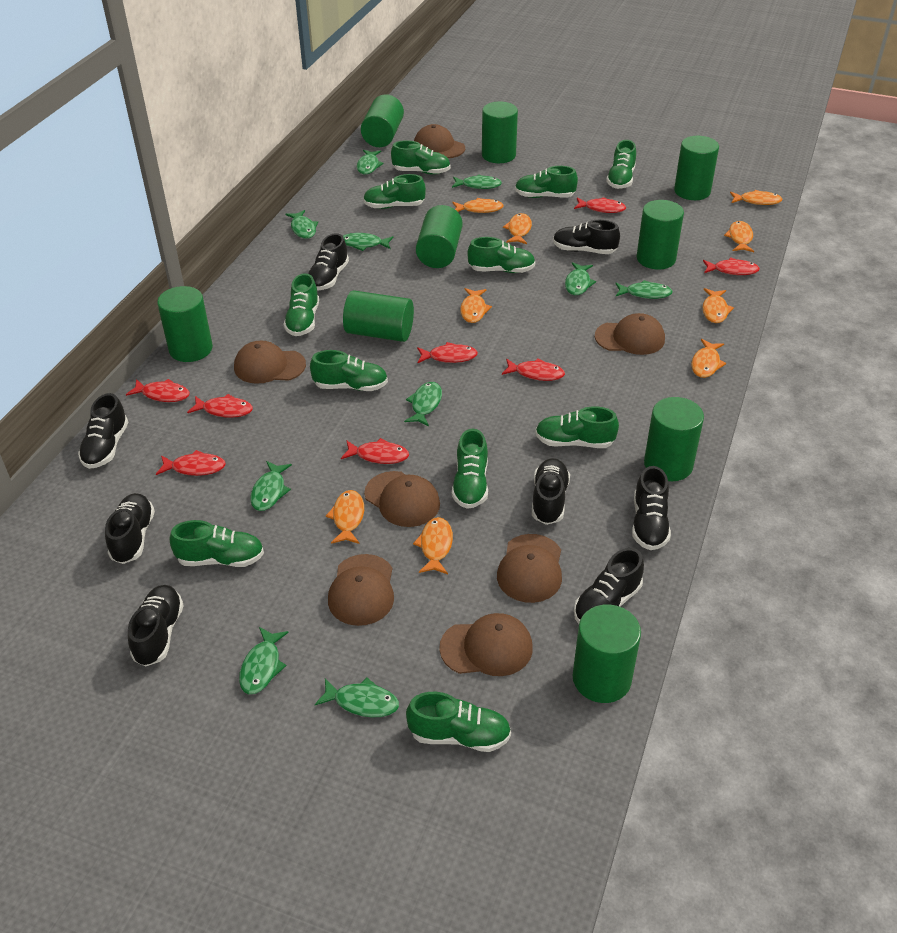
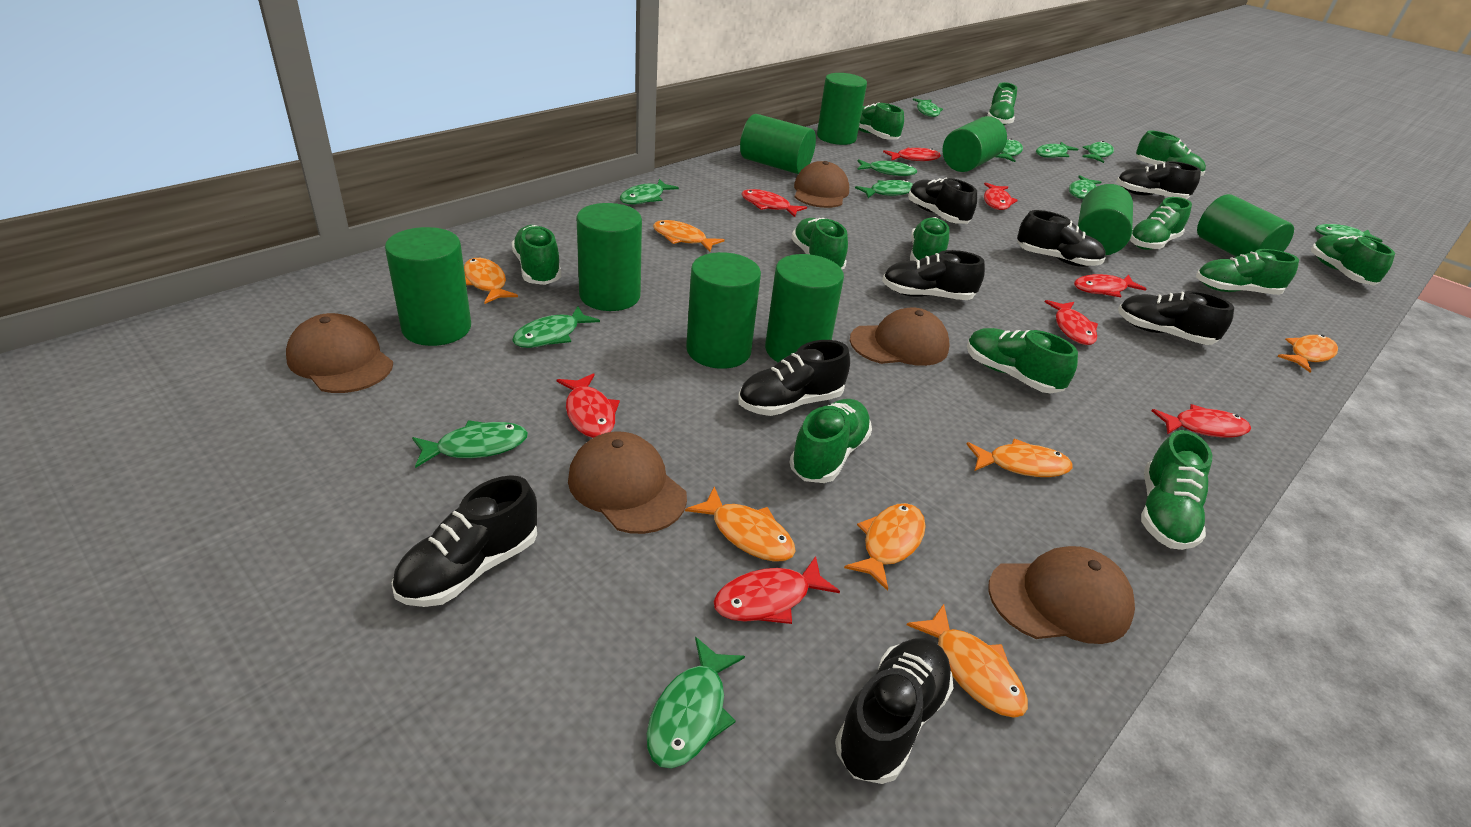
brown cap: 7 -> 5
green fish: 10 -> 12
green shoe: 11 -> 12
orange fish: 9 -> 7

